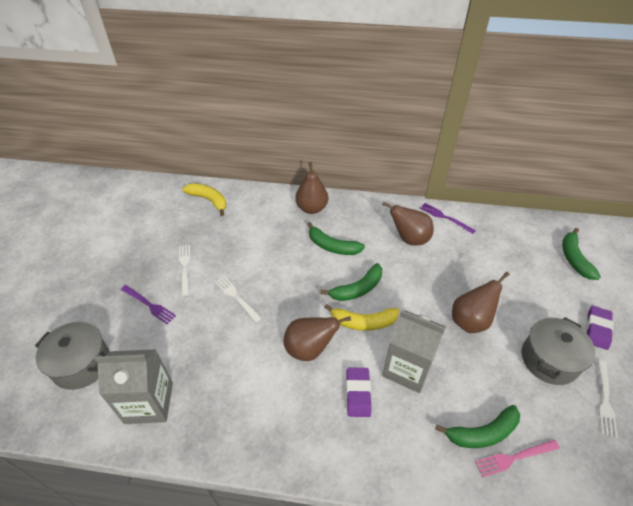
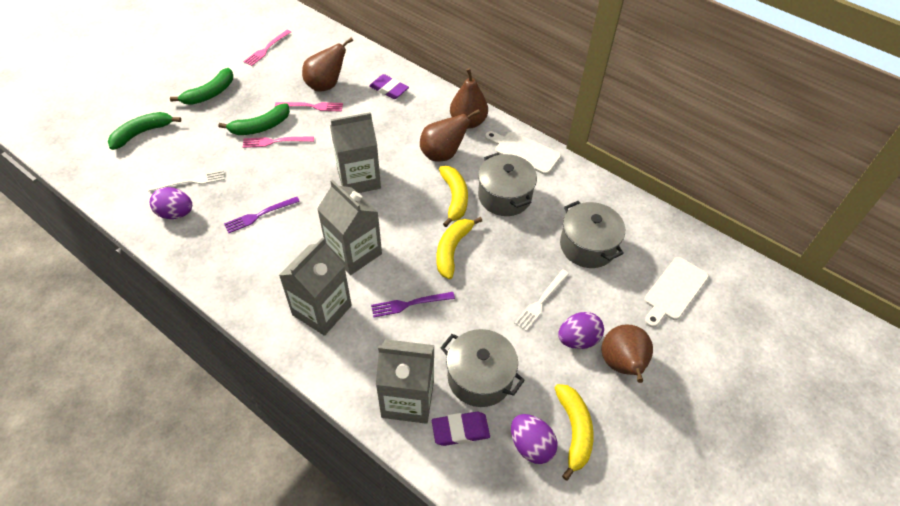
green banana: 4 -> 3
grey carton: 2 -> 4
grey pot: 2 -> 3
pink fork: 1 -> 3
purple egg: 0 -> 3
white cutting board: 0 -> 2
white fork: 3 -> 2
yellow banana: 2 -> 3

